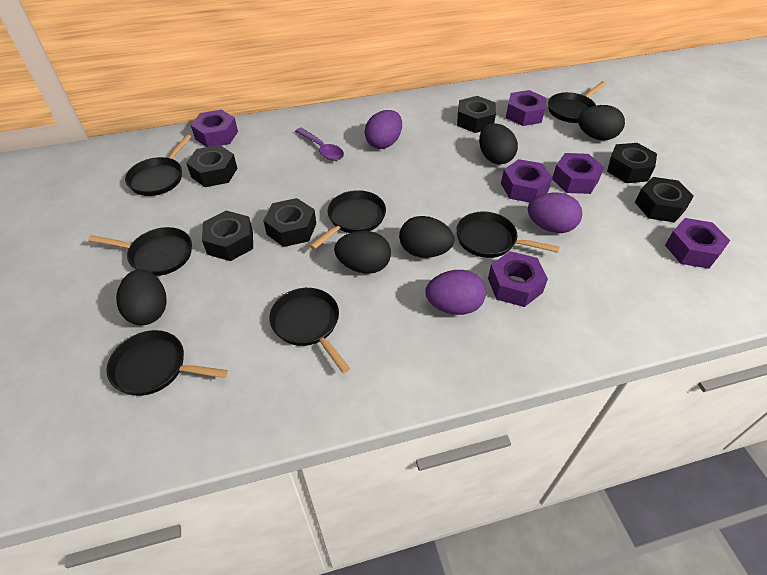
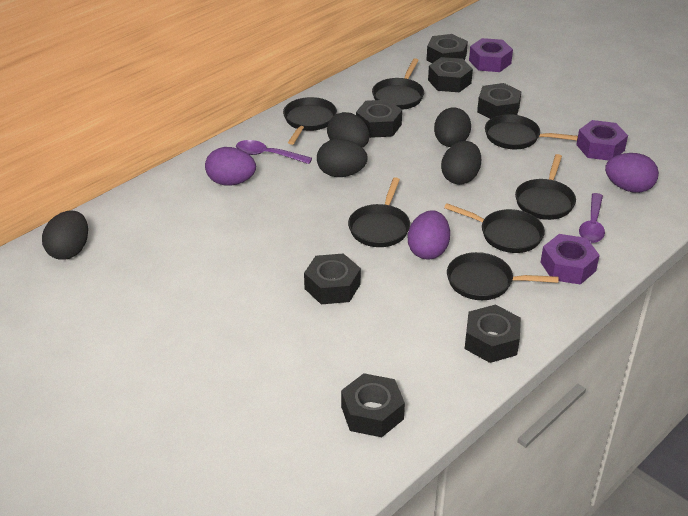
black nut: 6 -> 7
purple nut: 6 -> 3
purple spoon: 1 -> 2

